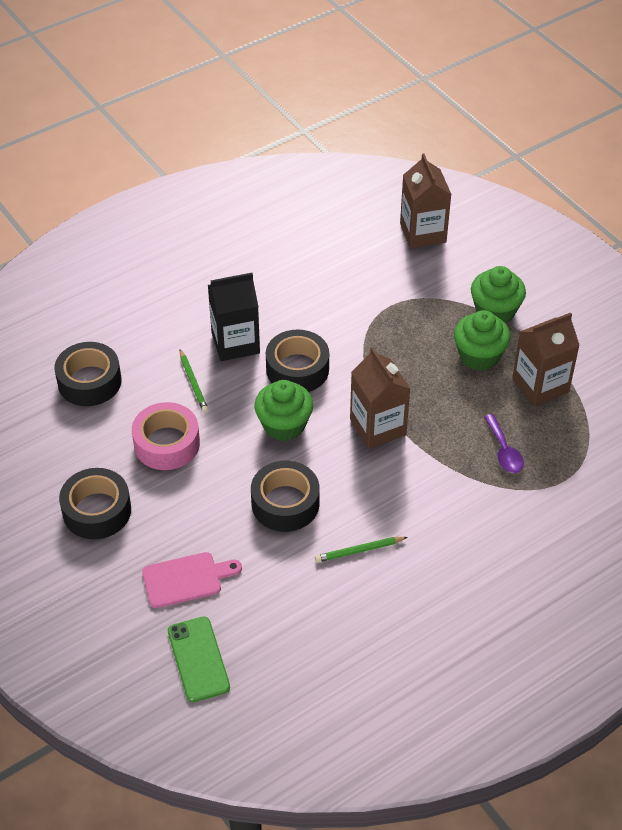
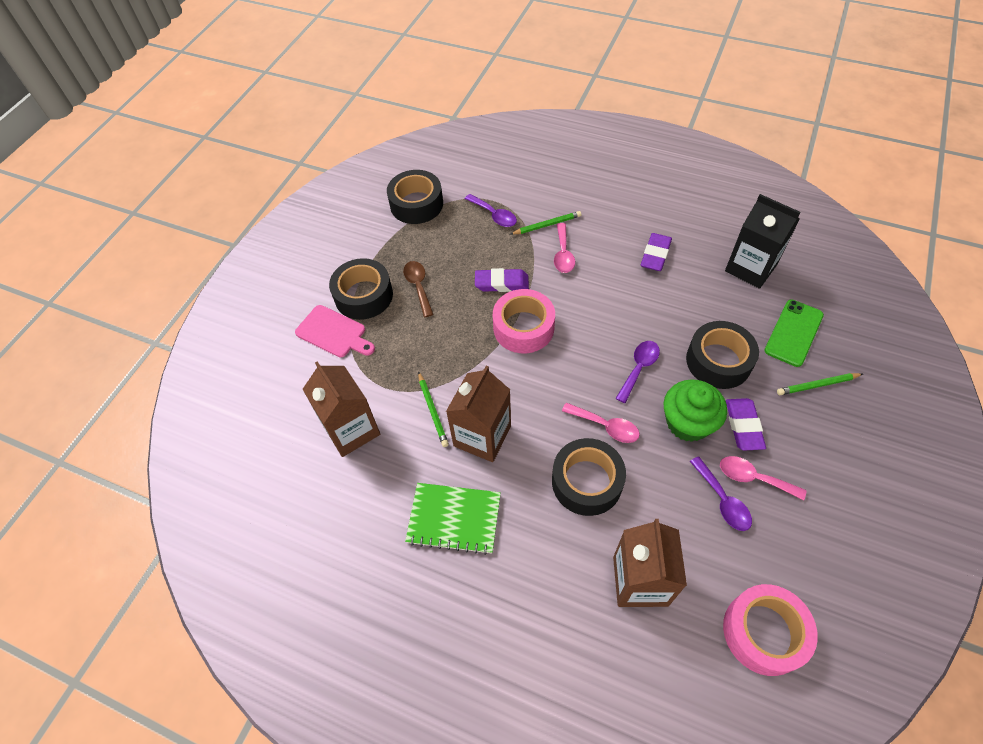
brown spoon: 0 -> 1
green cupcake: 3 -> 1
green notebook: 0 -> 1
green pencil: 2 -> 3
pink spoon: 0 -> 3
pink tape: 1 -> 2
purple eraser: 0 -> 3
purple spoon: 1 -> 3

